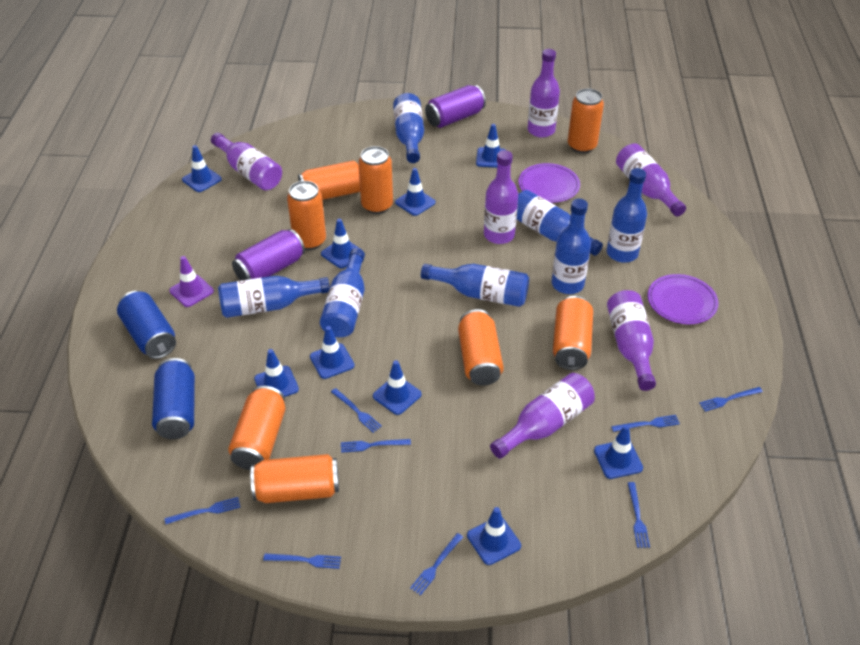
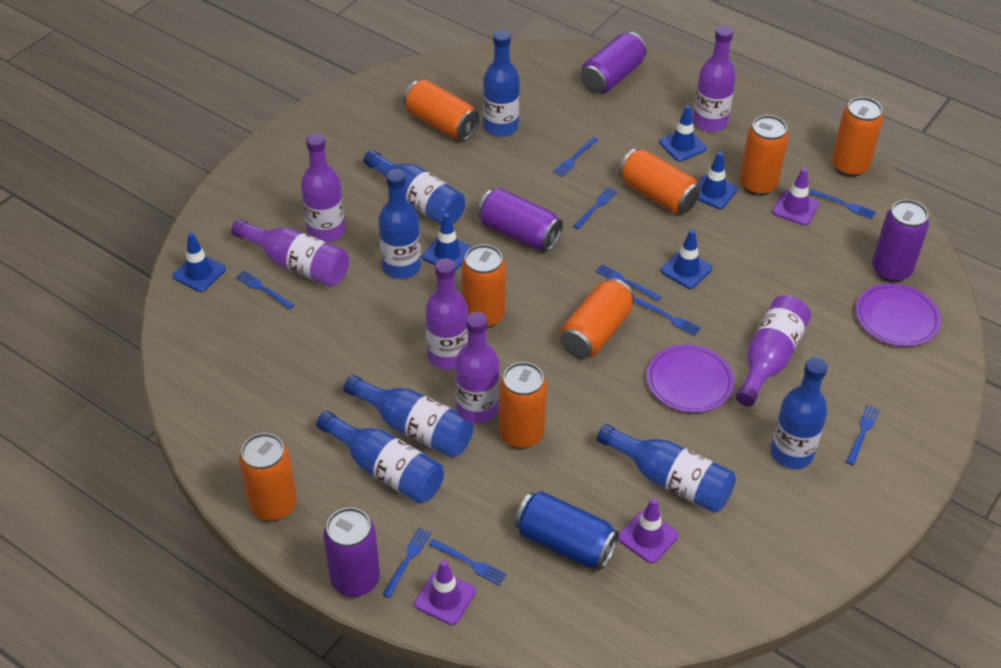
blue can: 2 -> 1
blue fork: 8 -> 9
blue traffic cone: 9 -> 5
purple can: 2 -> 4
purple traffic cone: 1 -> 3

